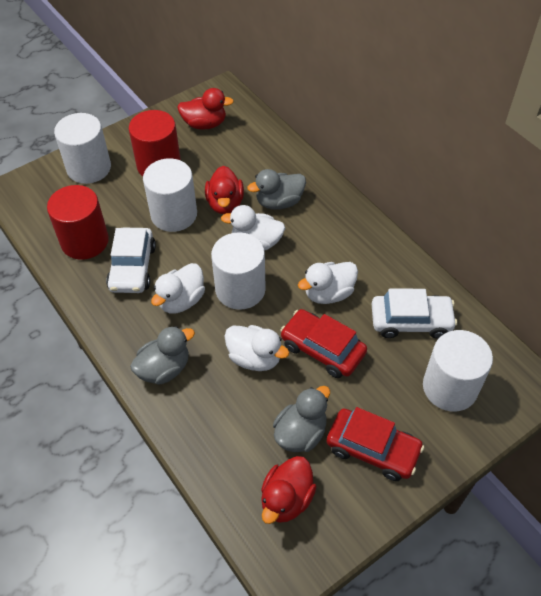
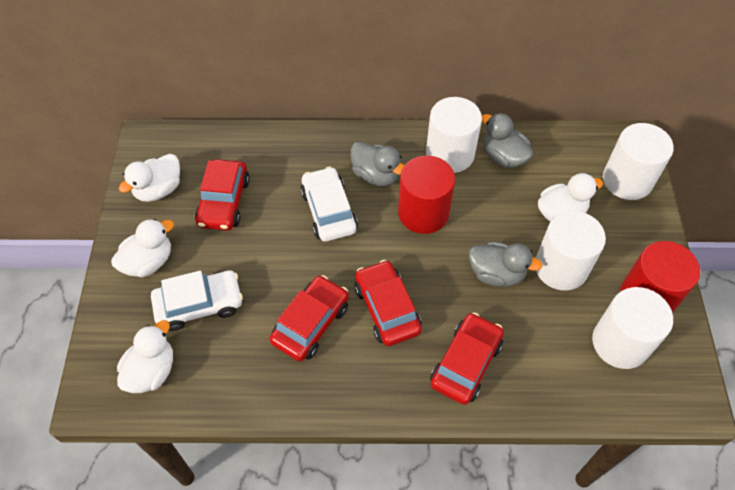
red car: 2 -> 4
red duck: 3 -> 0

